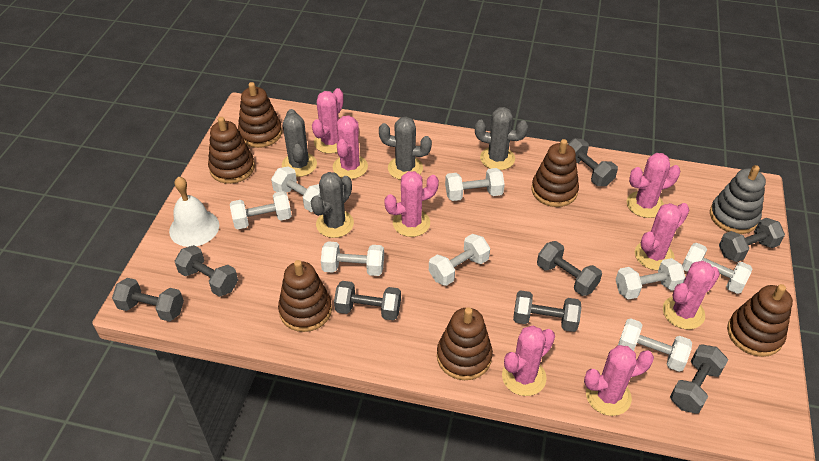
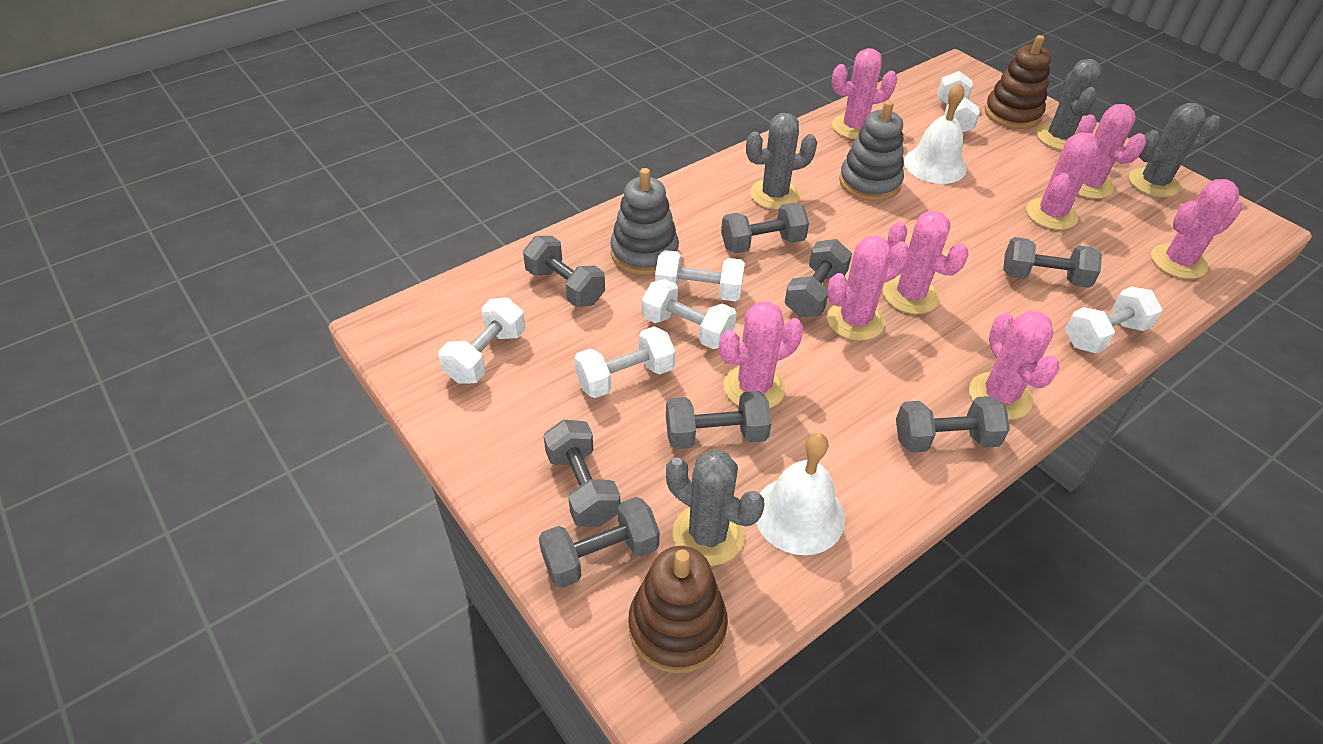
brown stacking toy: 6 -> 2
grey stacking toy: 1 -> 2
white bell: 1 -> 2
white dumbbell: 8 -> 6

